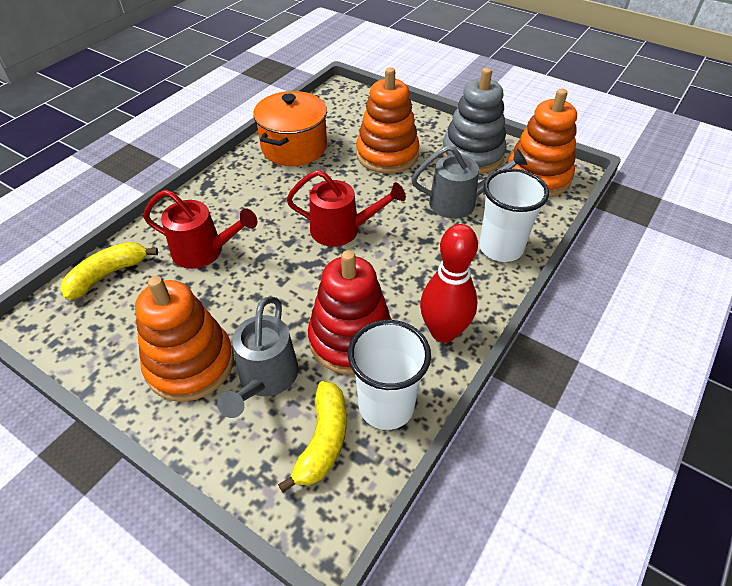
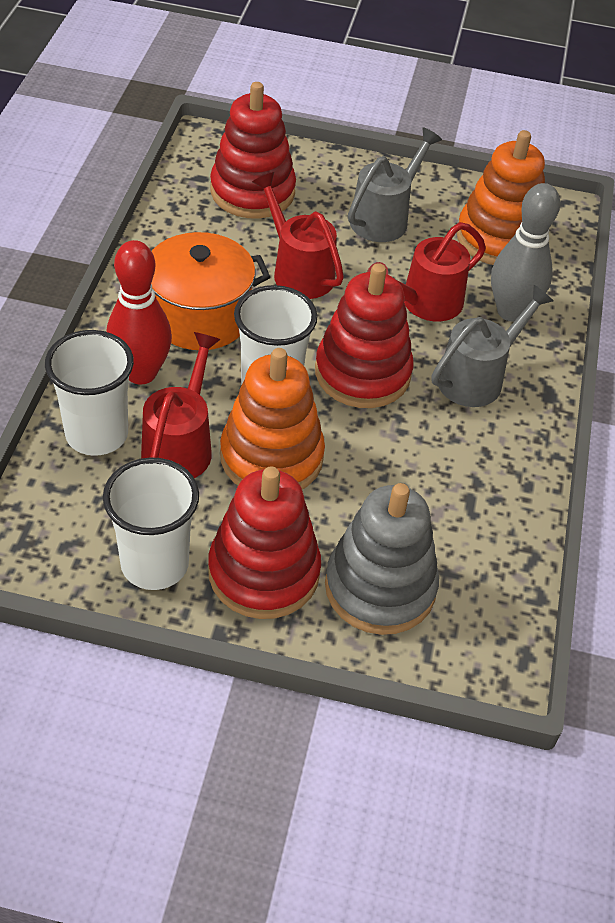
grey bowling pin: 0 -> 1
orange stacking toy: 3 -> 2
red stacking toy: 1 -> 3
red watering can: 2 -> 3
white cup: 2 -> 3
yellow banana: 2 -> 0

